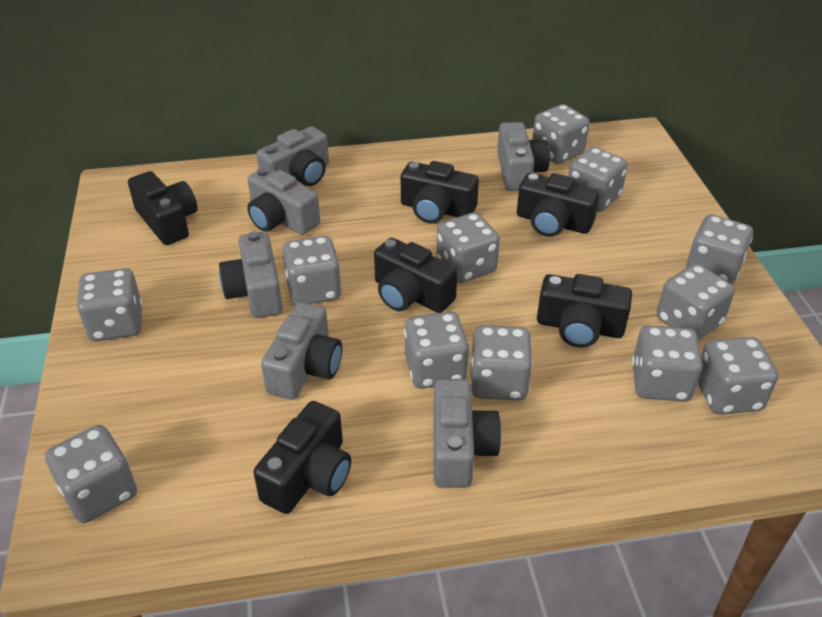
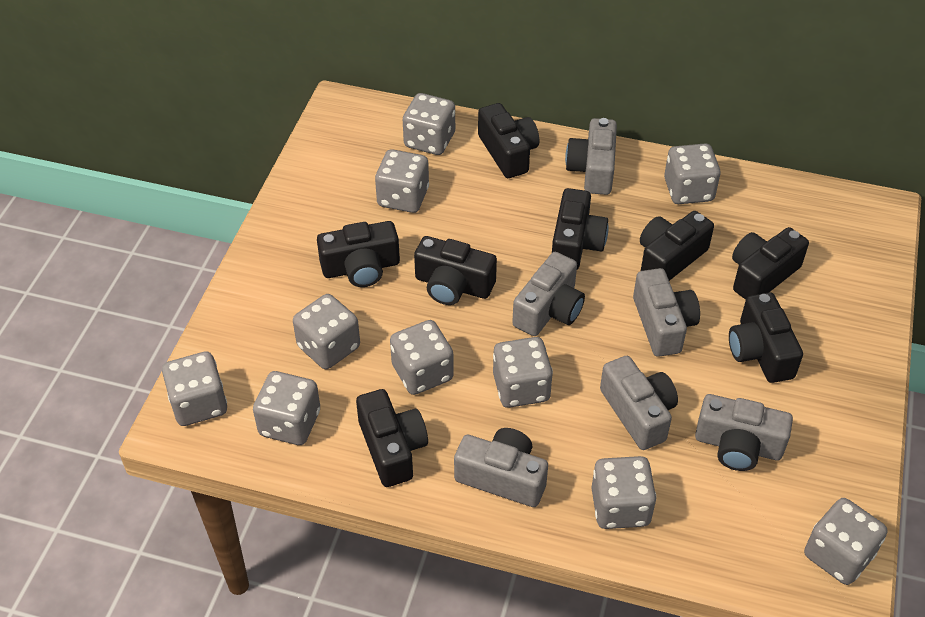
black camera: 6 -> 8
grey dice: 12 -> 10

